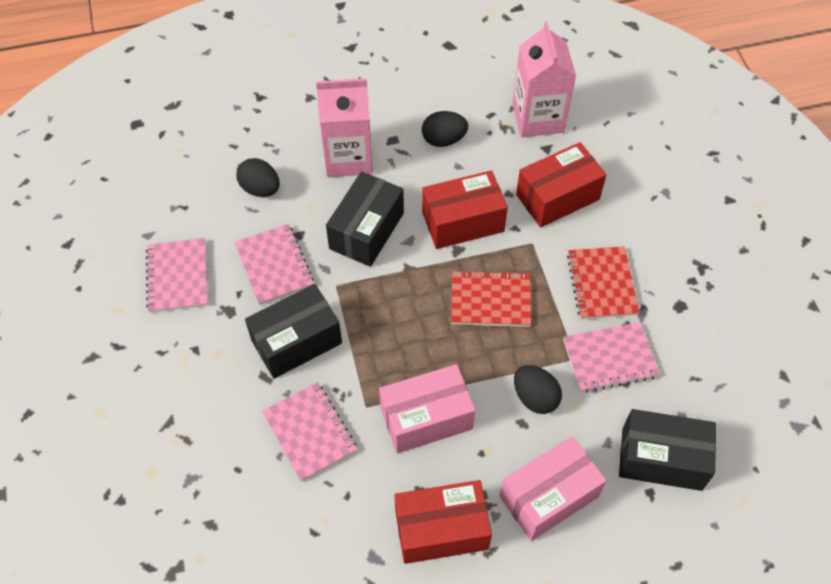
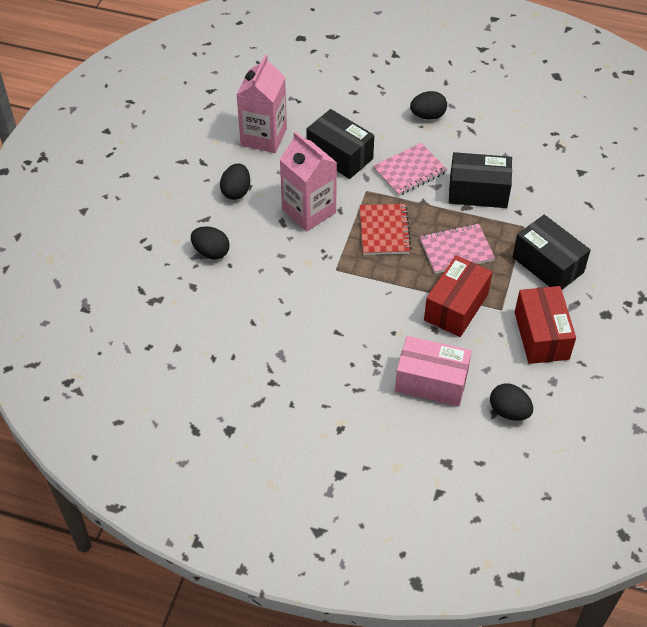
black egg: 3 -> 4
pink box: 2 -> 1
pink notebook: 4 -> 2
red box: 3 -> 2
red notebook: 2 -> 1

